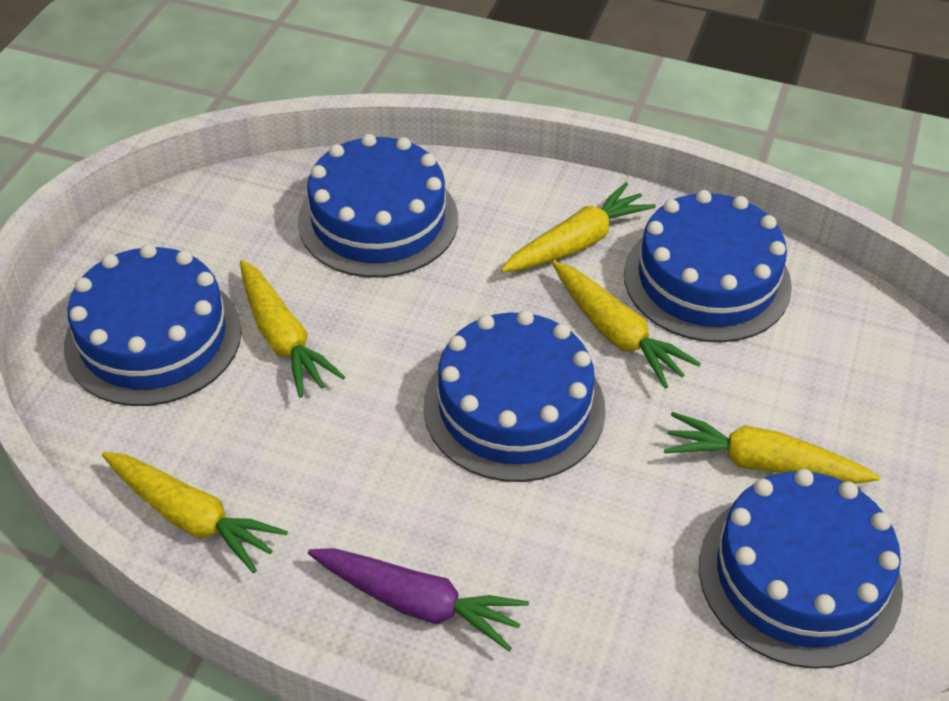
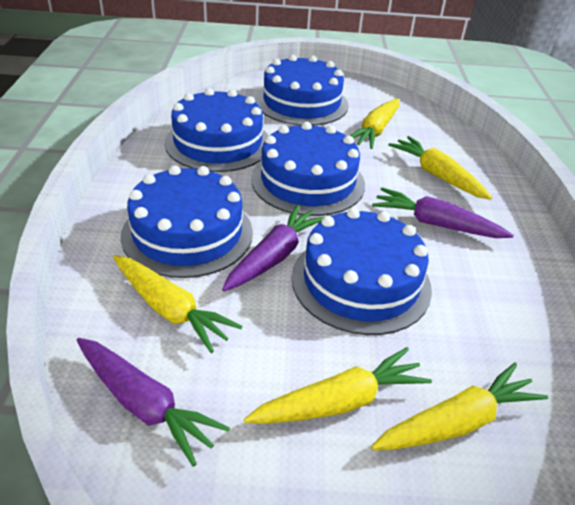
purple carrot: 1 -> 3

